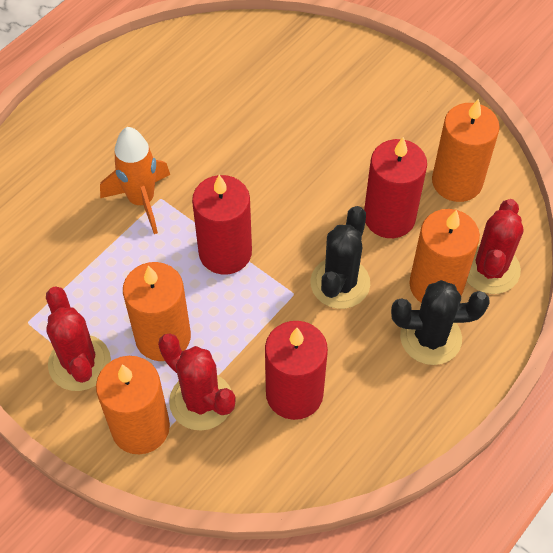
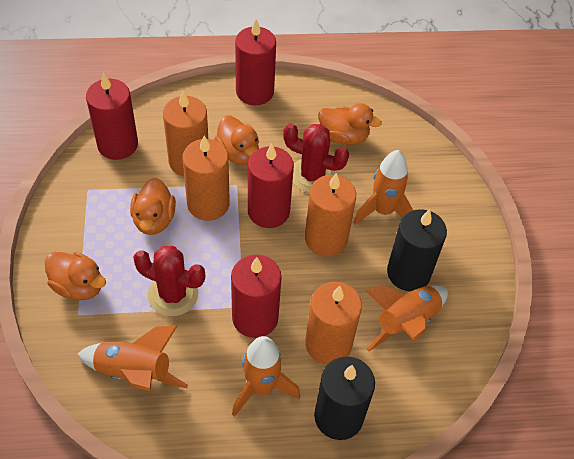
black cactus: 2 -> 0
black candle: 0 -> 2
orange duck: 0 -> 4
orange rocket: 1 -> 4
red cactus: 3 -> 2
red candle: 3 -> 4

